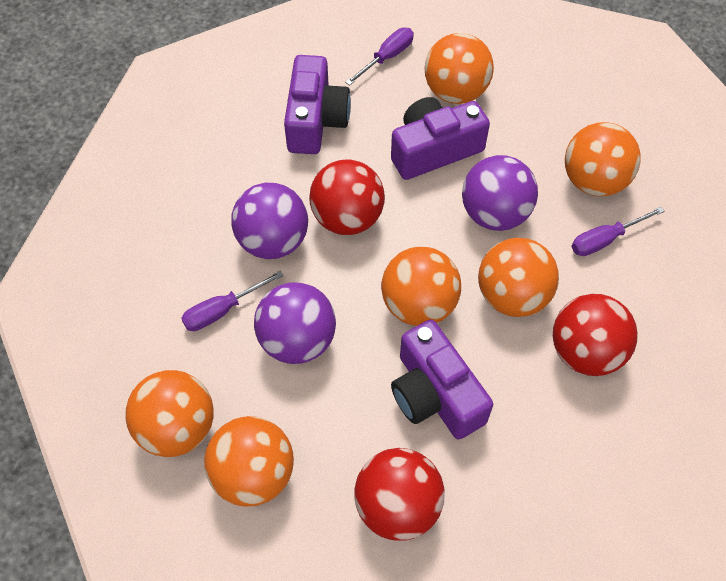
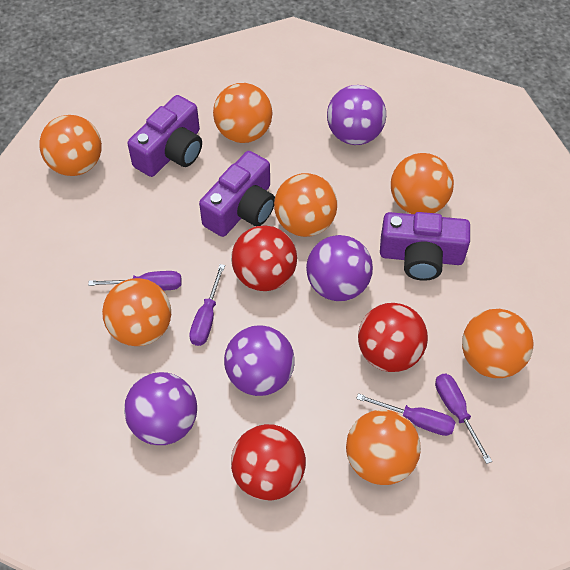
orange ball: 6 -> 7
purple ball: 3 -> 4
purple screwdriver: 3 -> 4

